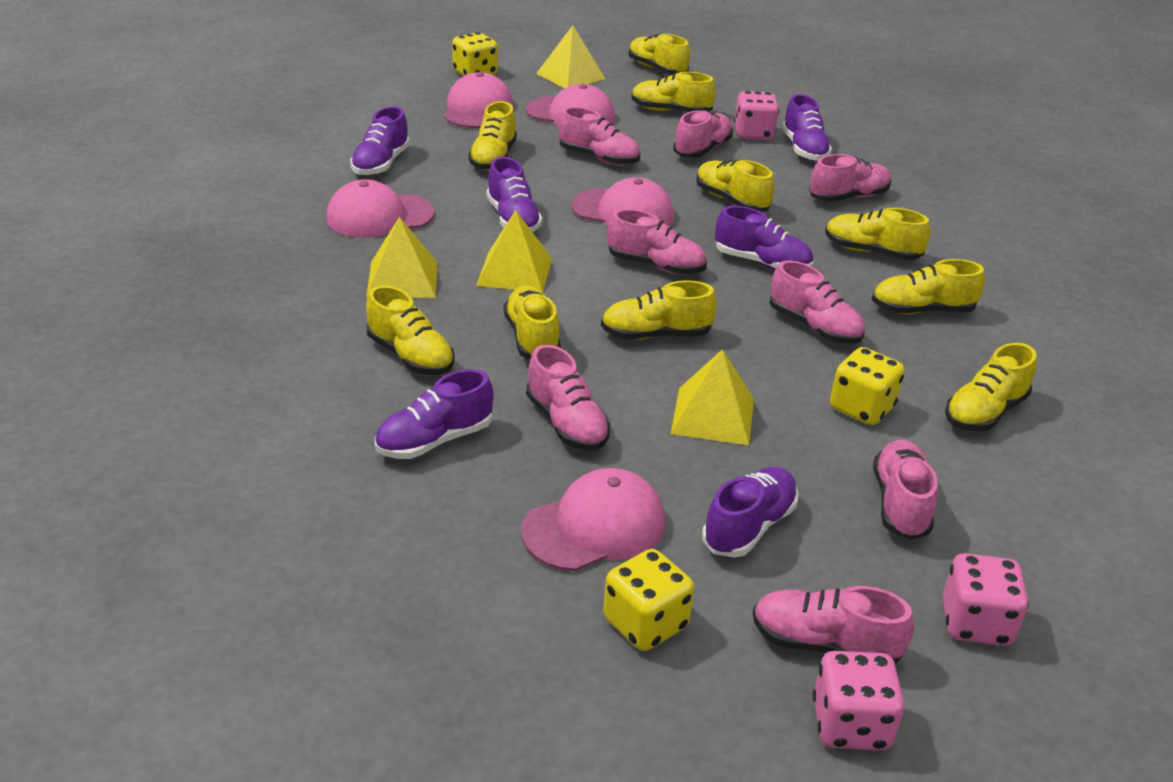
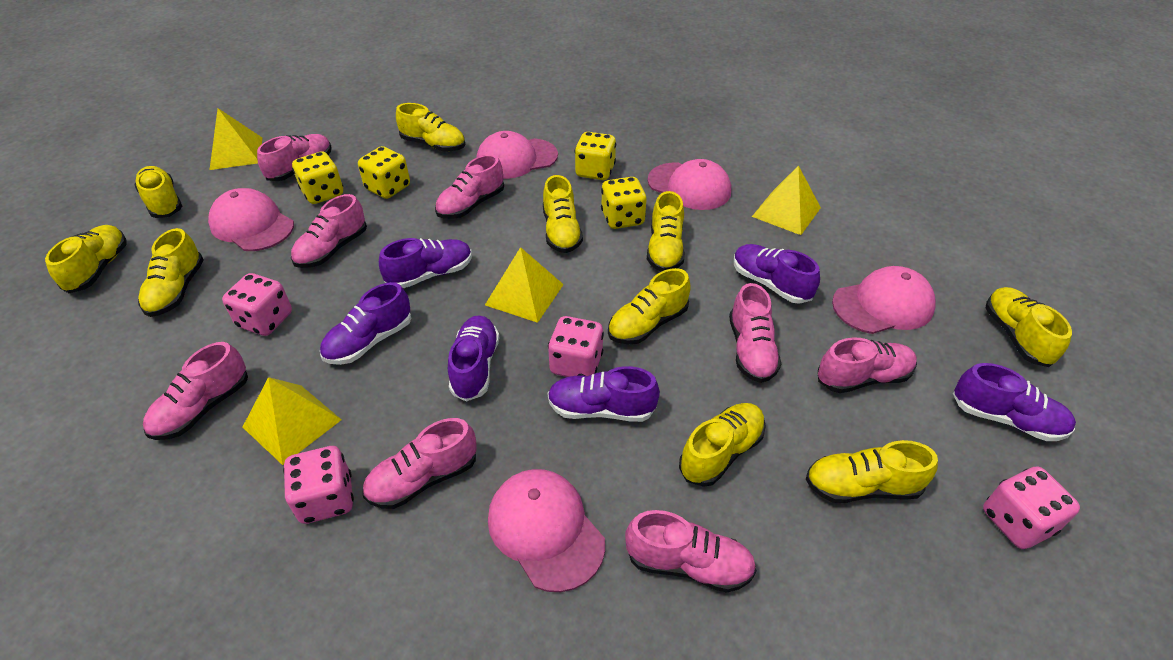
pink dice: 3 -> 4
yellow dice: 3 -> 4

